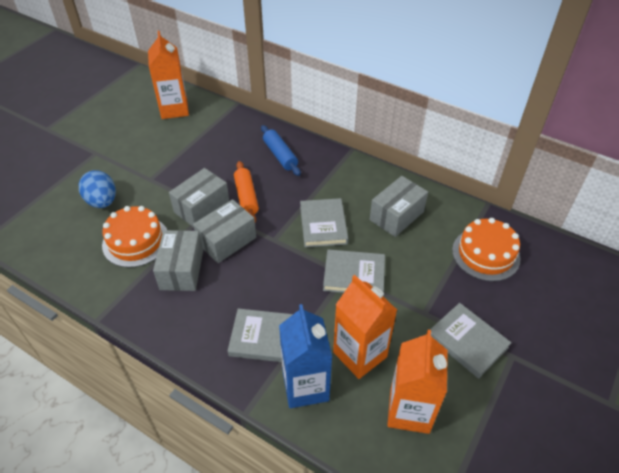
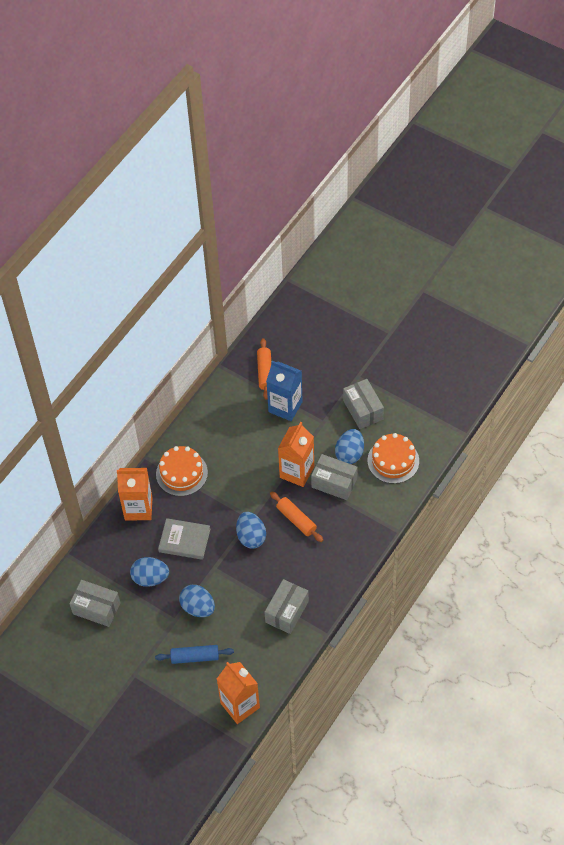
blue egg: 1 -> 4
grey book: 4 -> 1
orange rolling pin: 1 -> 2

